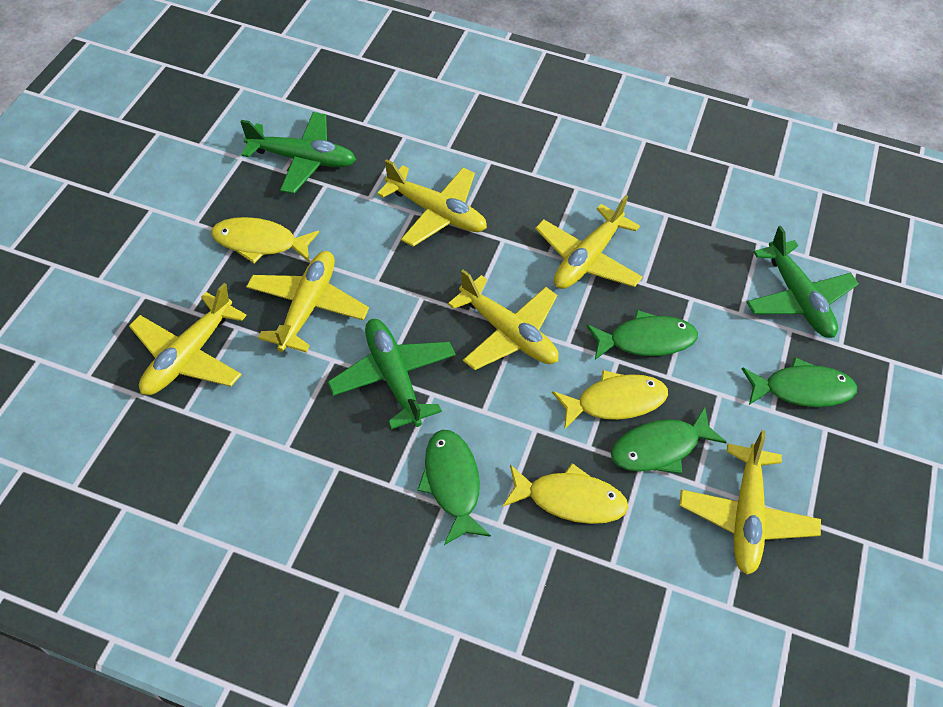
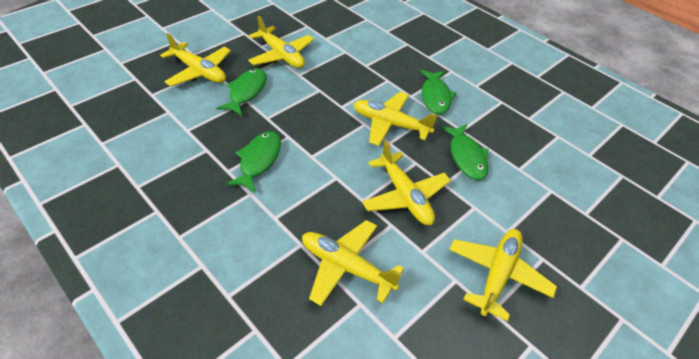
green plane: 3 -> 0
yellow fish: 3 -> 0

